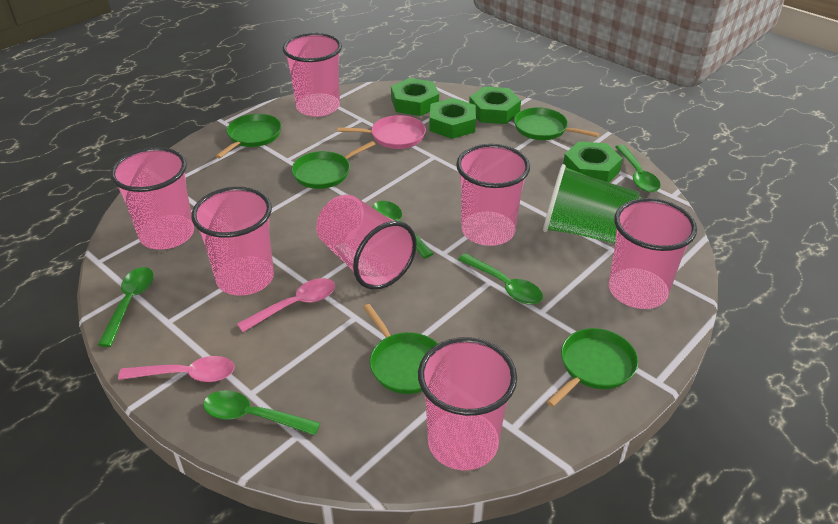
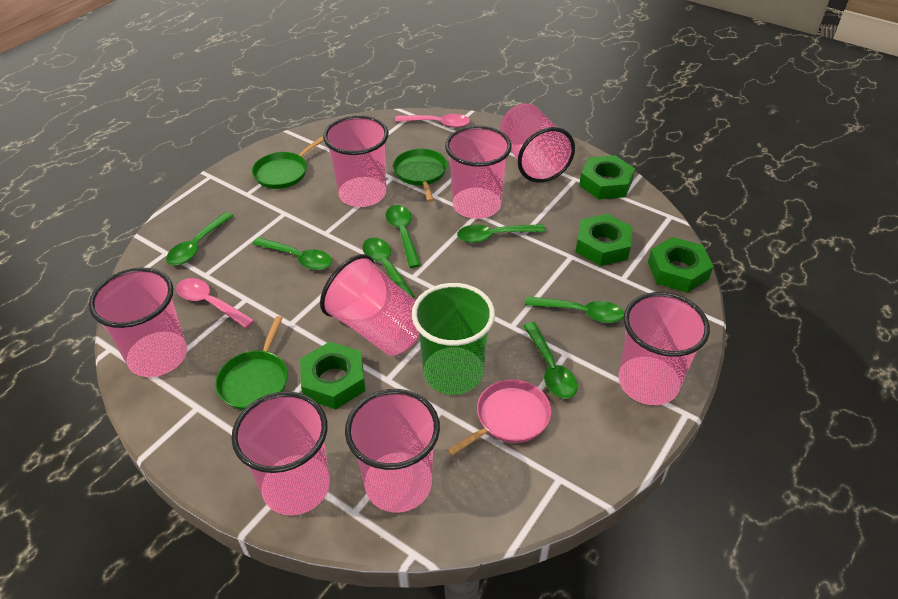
green pan: 5 -> 3
green spoon: 5 -> 7
pink cup: 7 -> 8

